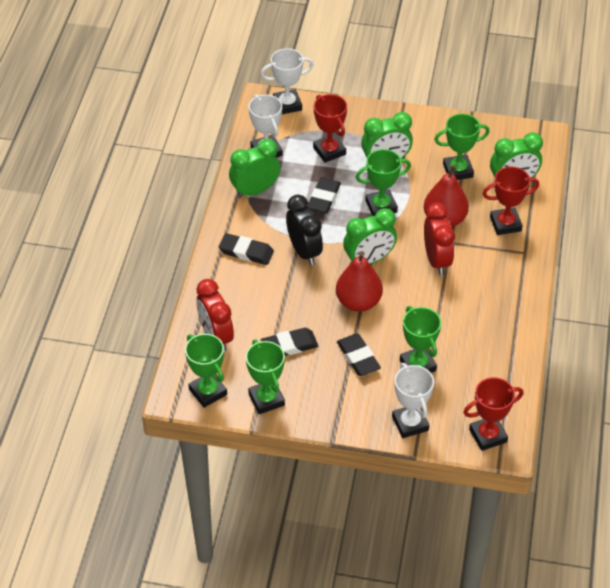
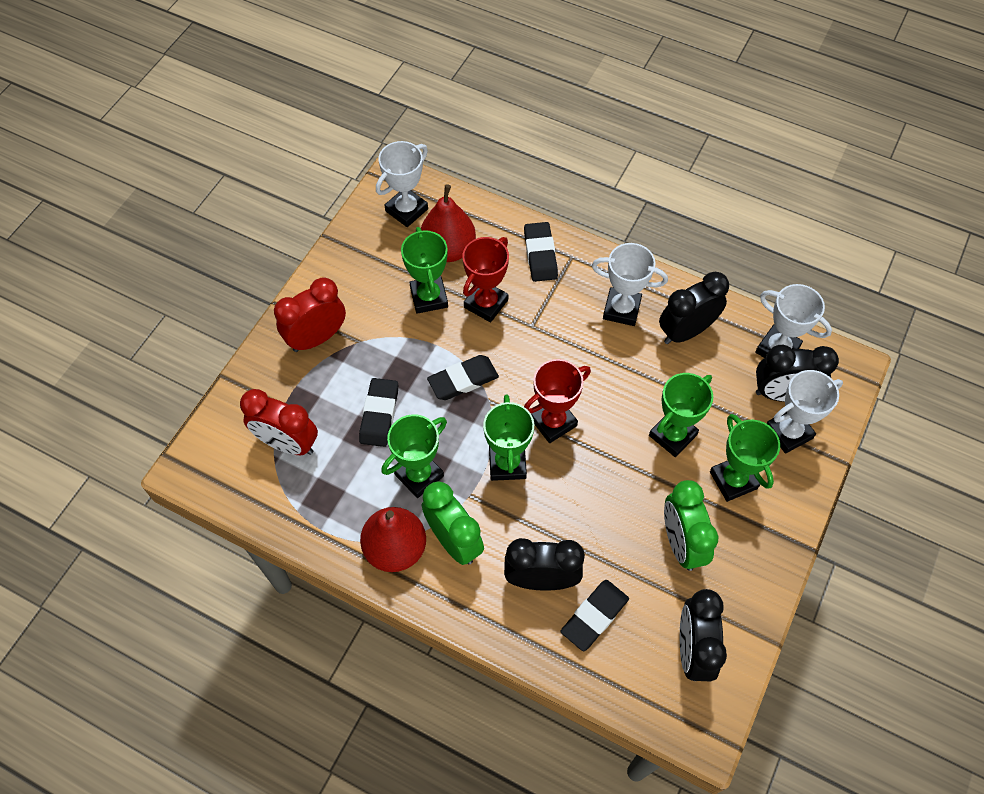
black clock: 1 -> 4
green clock: 4 -> 2
red trophy: 3 -> 2
white trophy: 3 -> 4

